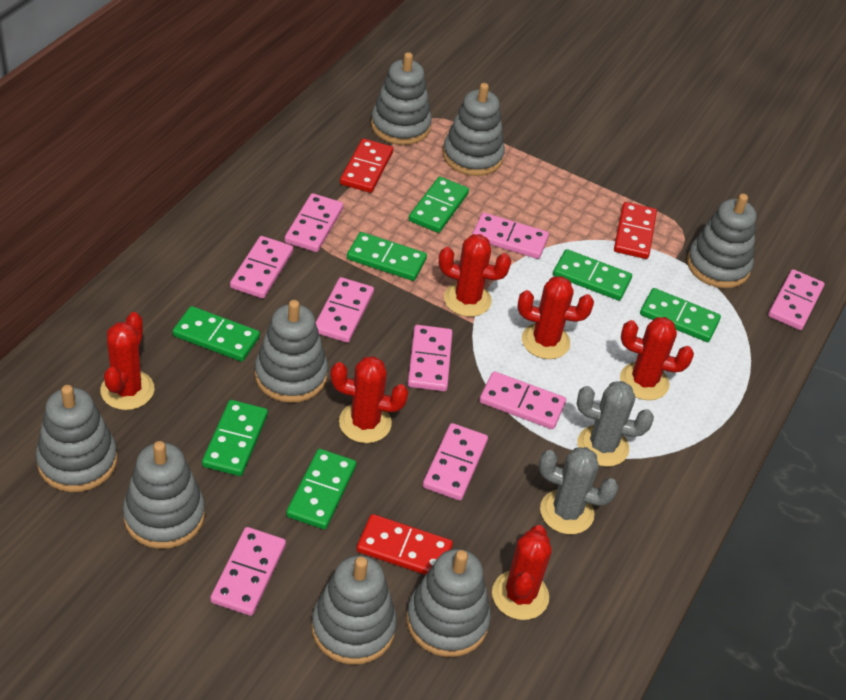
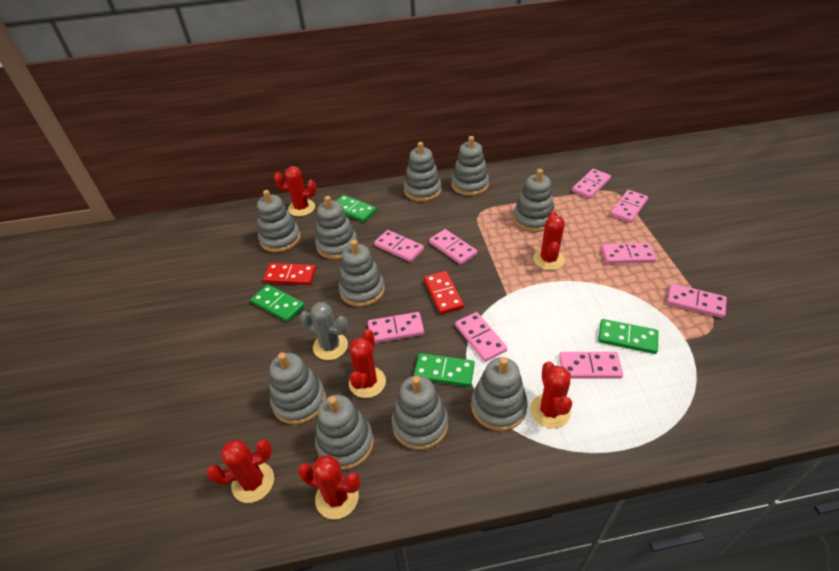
green domino: 7 -> 4
grey cactus: 2 -> 1
grey stacking toy: 8 -> 10
red domino: 3 -> 2

